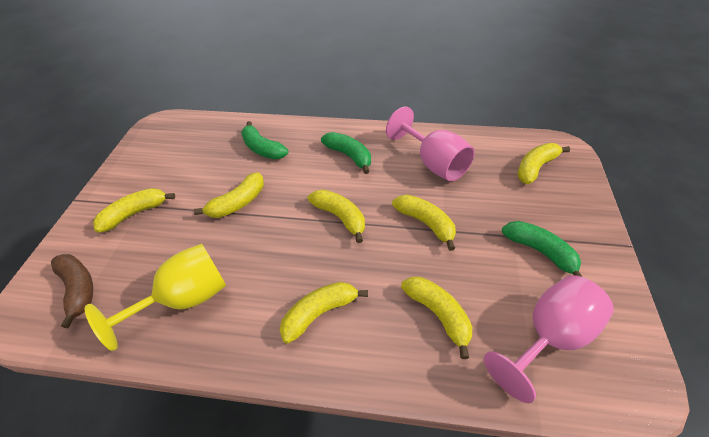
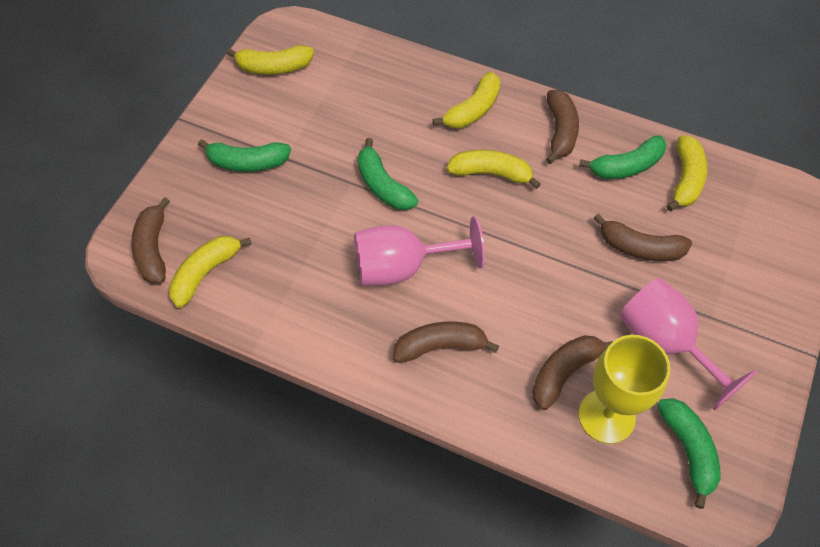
brown banana: 1 -> 5
green banana: 3 -> 4
yellow banana: 7 -> 5

